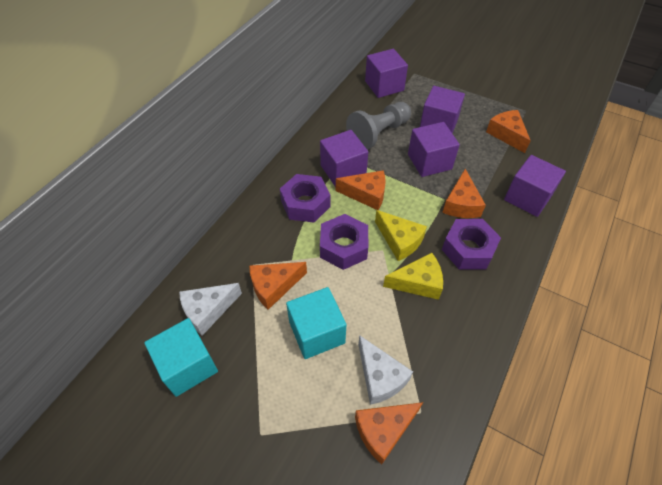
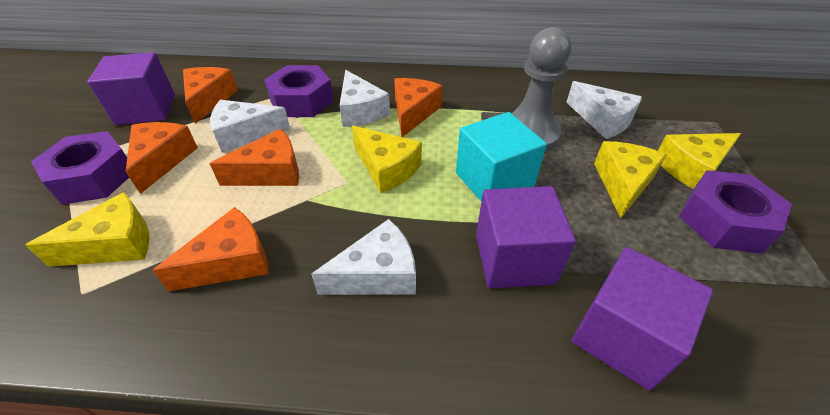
purple cube: 5 -> 3
turquoise cube: 2 -> 1
white cheese: 2 -> 4
yellow cheese: 2 -> 4

